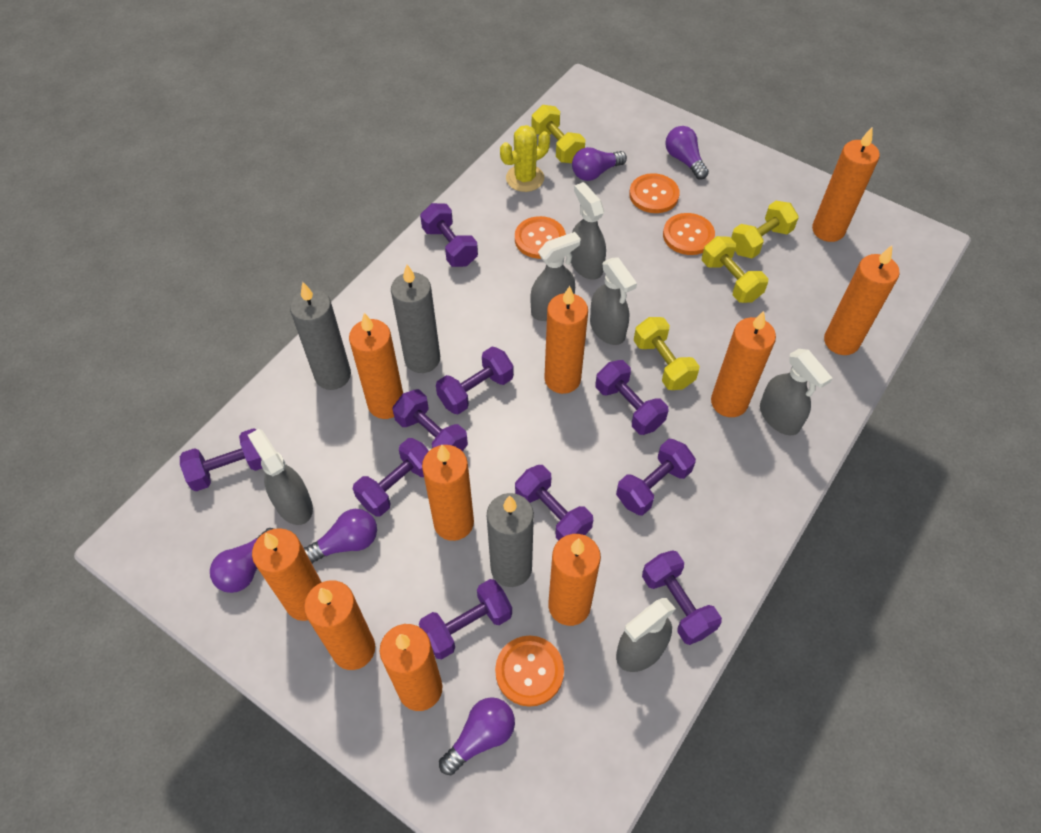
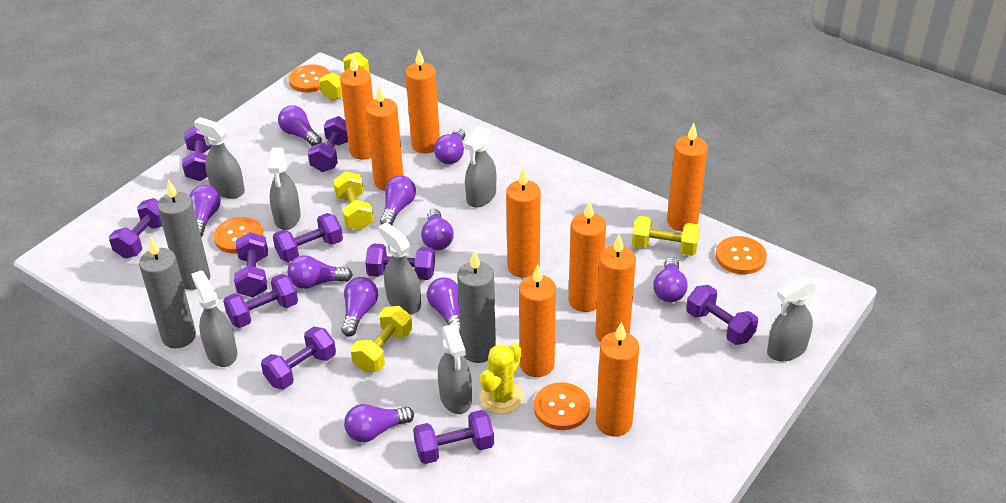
grey spray bottle: 6 -> 7
orange candle: 10 -> 9
purple light bulb: 5 -> 10

